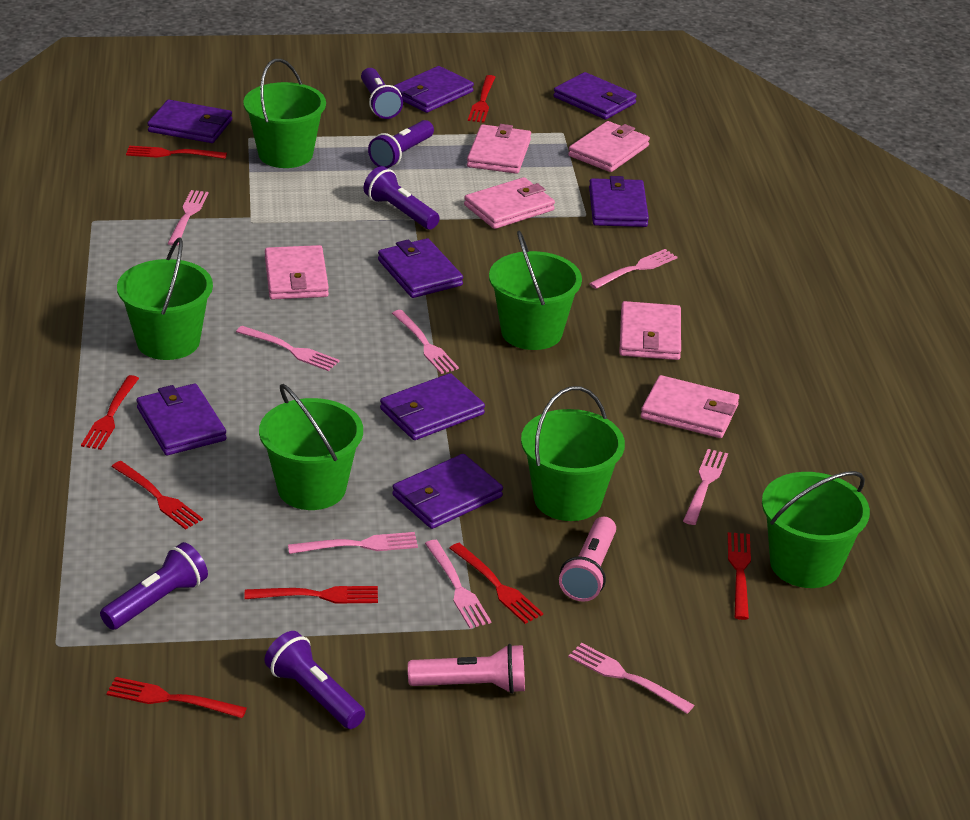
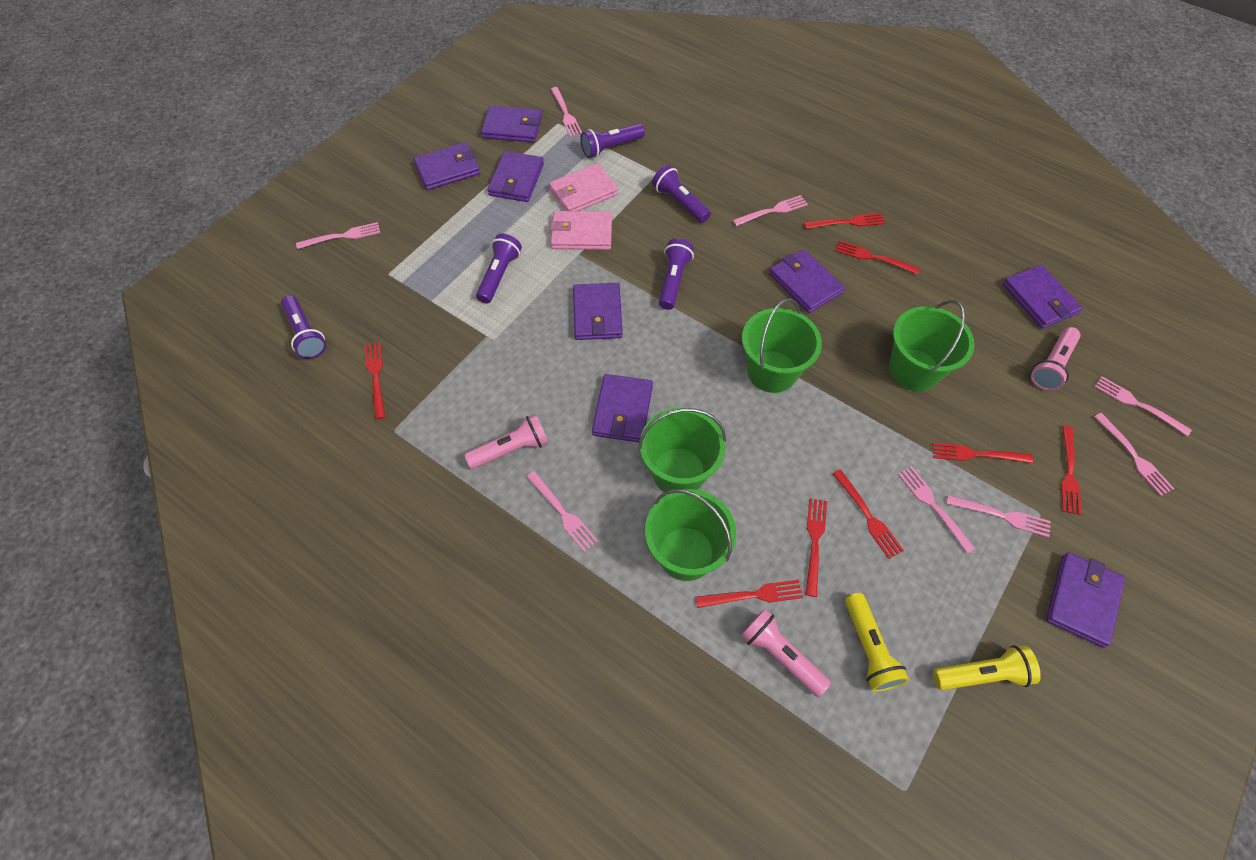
green bucket: 6 -> 4
pink flashlight: 2 -> 3
pink wallet: 6 -> 2
yellow flashlight: 0 -> 2

